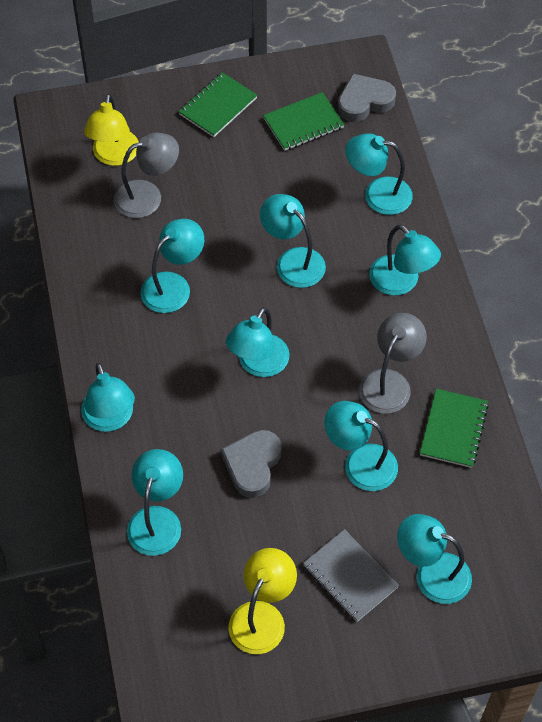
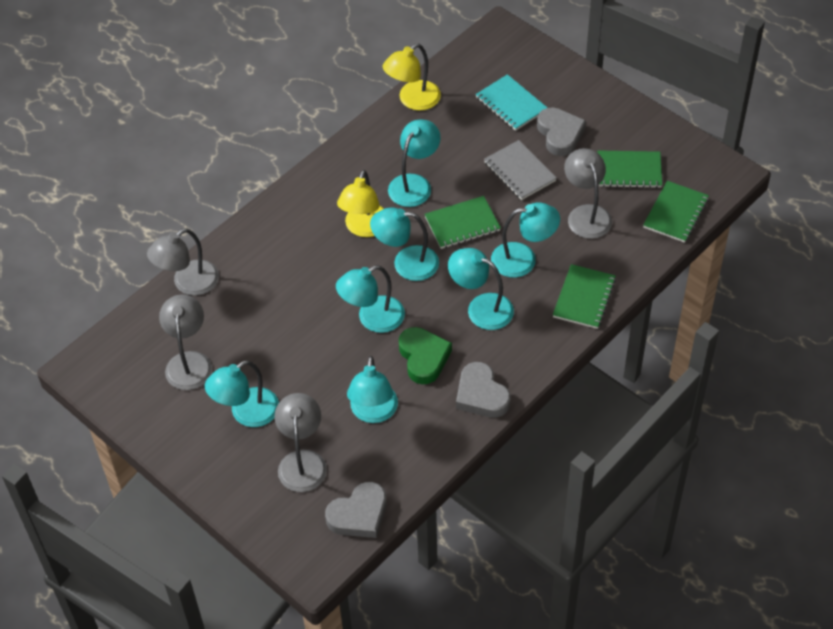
green heart: 0 -> 1
green notebook: 3 -> 4
grey heart: 2 -> 3
grey lamp: 2 -> 4
turquoise lamp: 9 -> 7
turquoise notebook: 0 -> 1

